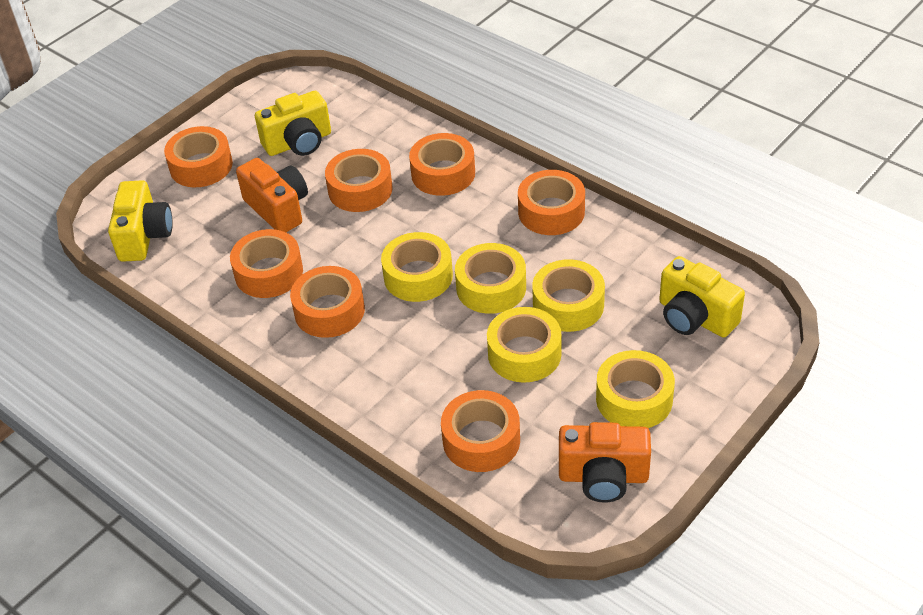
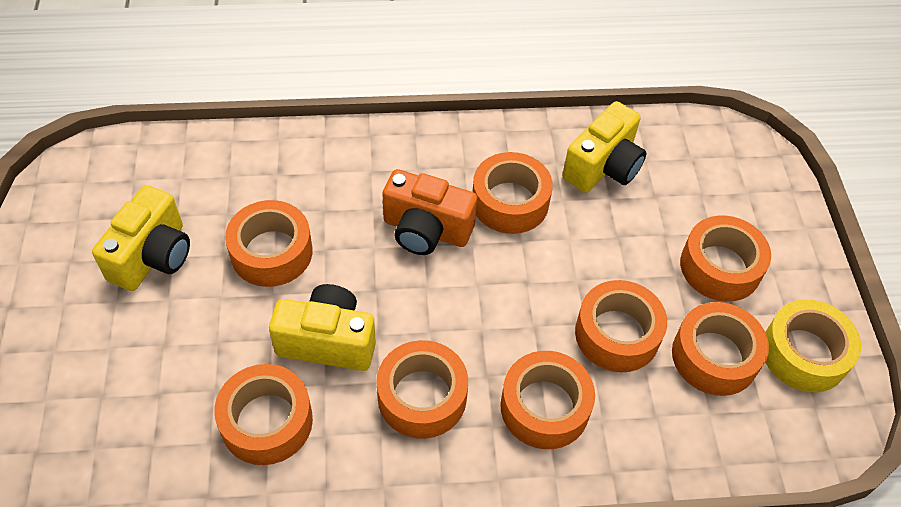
orange camera: 2 -> 1
orange tape: 7 -> 8
yellow tape: 5 -> 1

